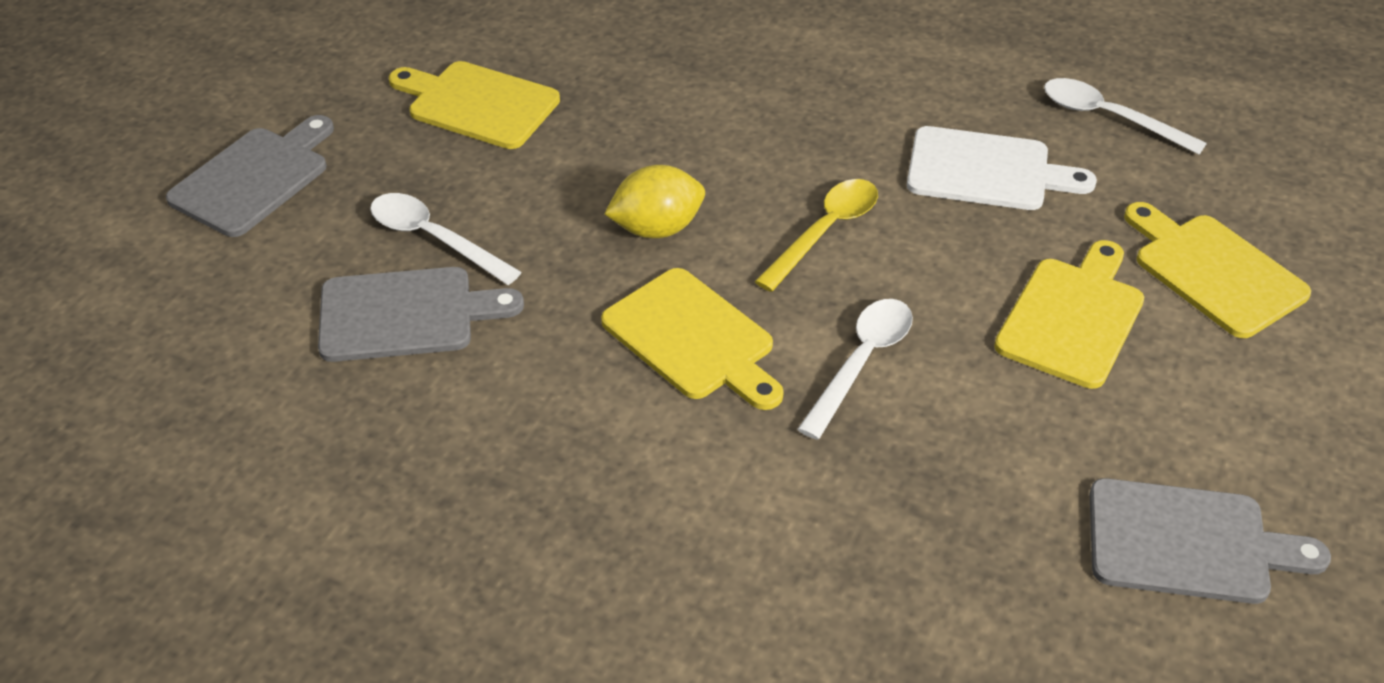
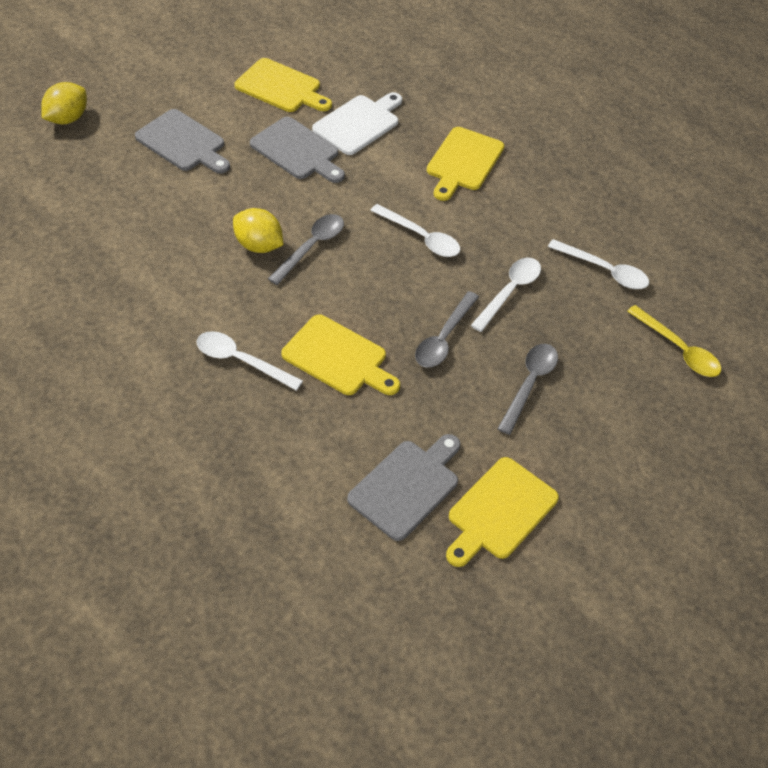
grey spoon: 0 -> 3
white spoon: 3 -> 4
yellow lemon: 1 -> 2

